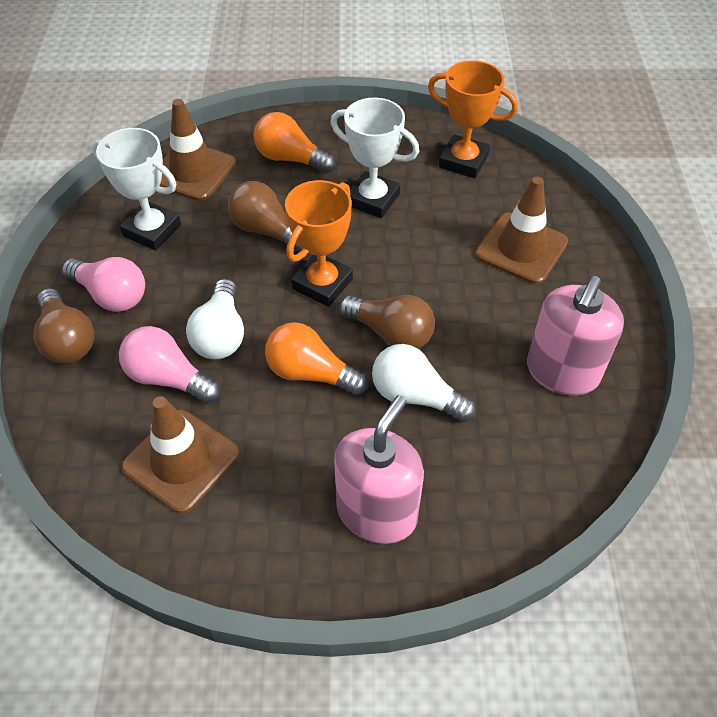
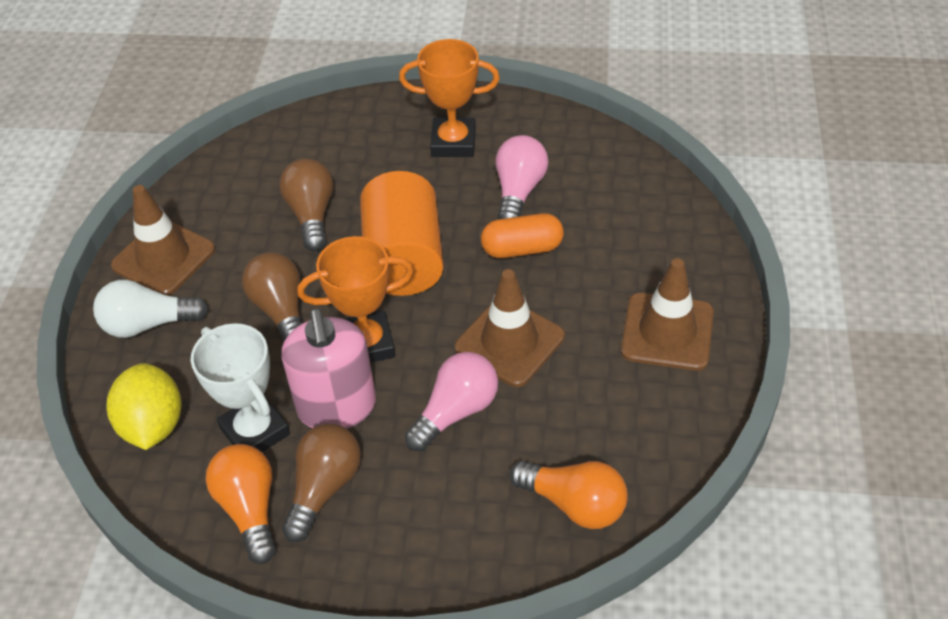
orange capsule: 0 -> 1
orange cylinder: 0 -> 1
pink soap dispenser: 2 -> 1
white light bulb: 2 -> 1
white trophy: 2 -> 1
yellow lemon: 0 -> 1

